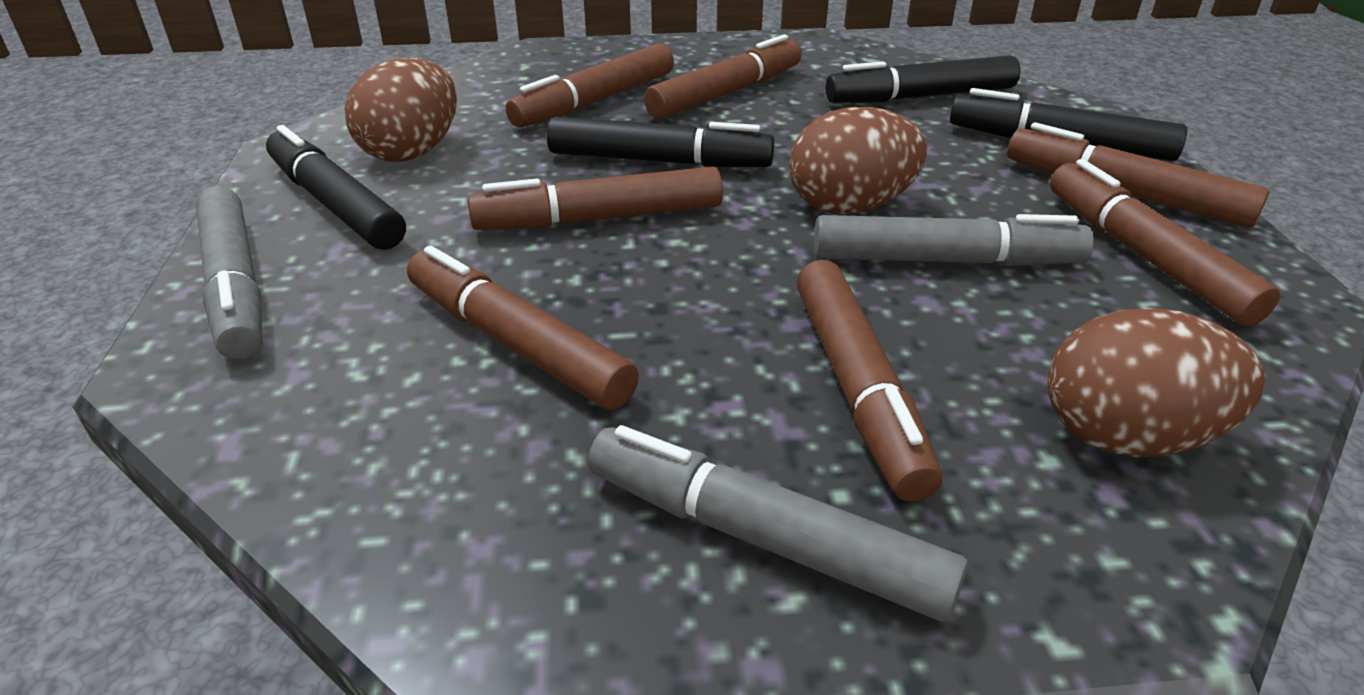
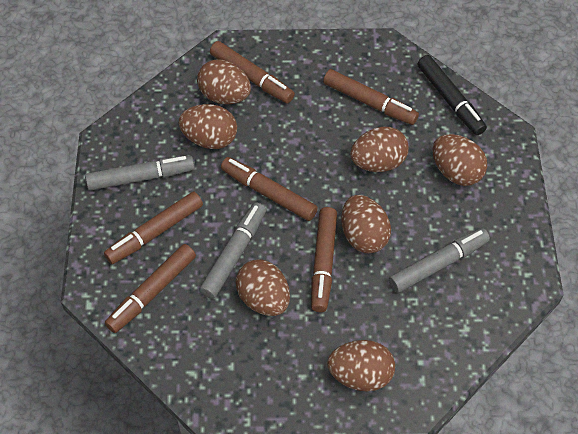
black marker: 4 -> 1
brown egg: 3 -> 7
brown marker: 7 -> 6

